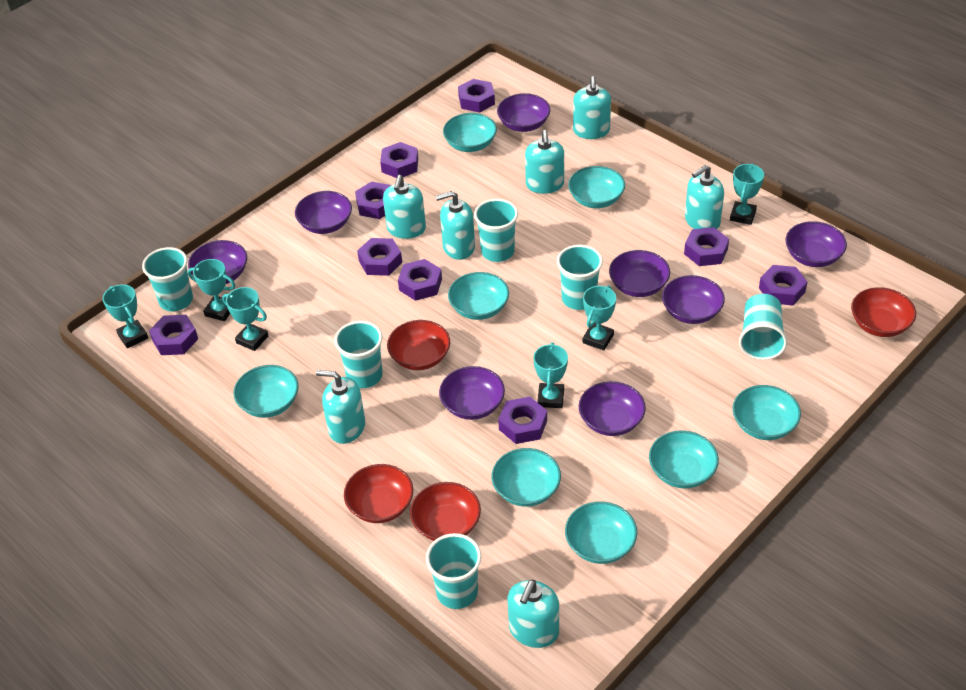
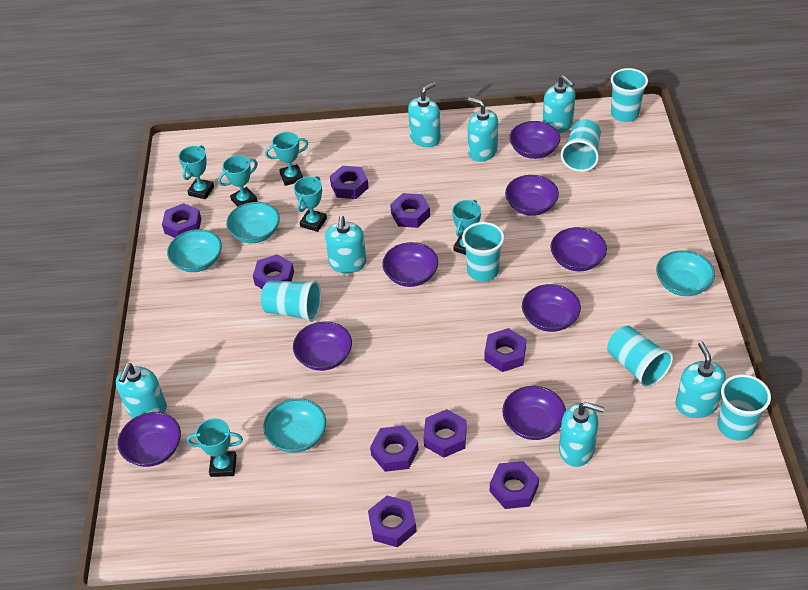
red bowl: 4 -> 0
turquoise bowl: 8 -> 4

